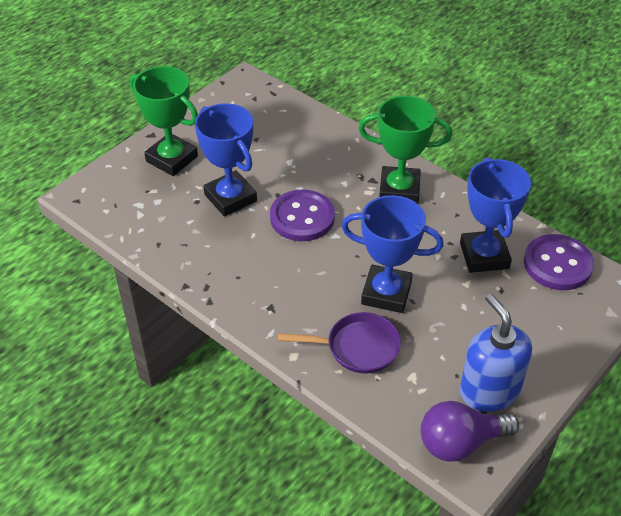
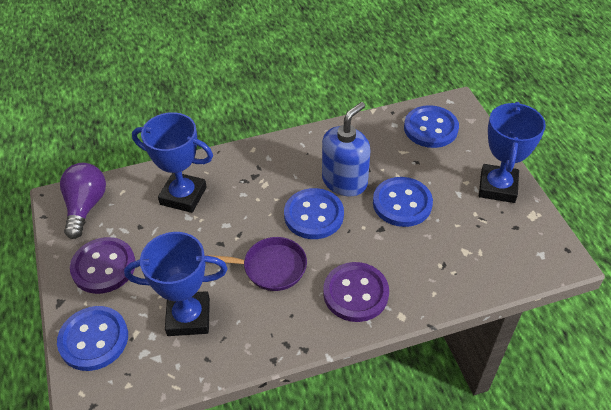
blue button: 0 -> 4
green trophy: 2 -> 0

